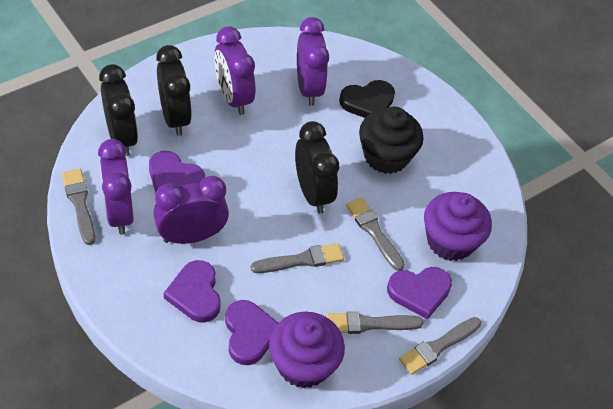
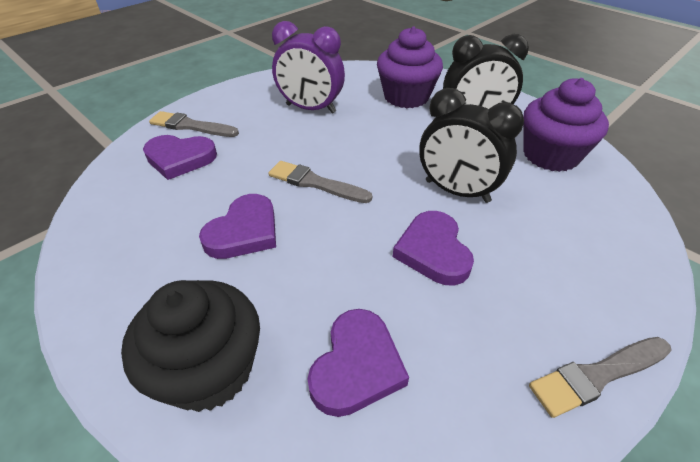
black clock: 3 -> 2
black heart: 1 -> 0
grey brush: 5 -> 3
purple clock: 4 -> 1

